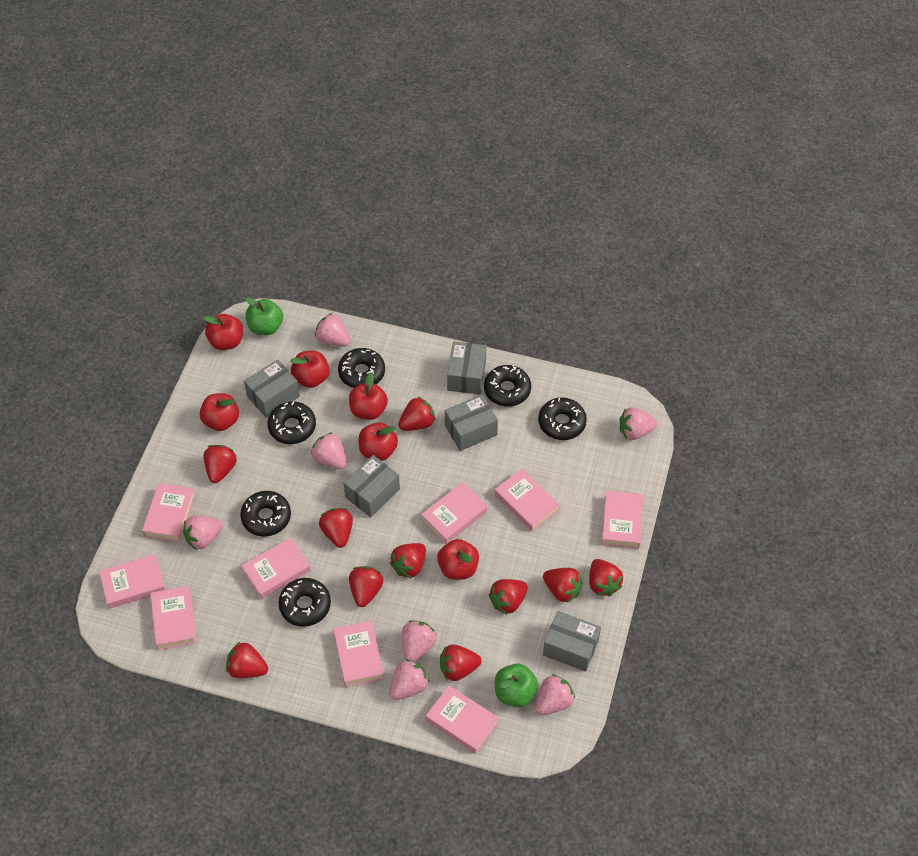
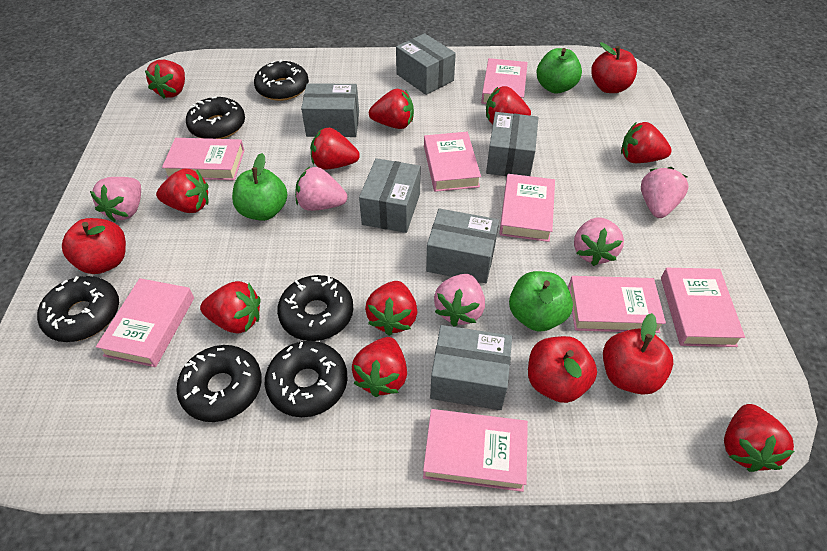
green apple: 2 -> 3
grey box: 5 -> 6
pink book: 9 -> 8
pink strawberry: 7 -> 5
red apple: 6 -> 4

